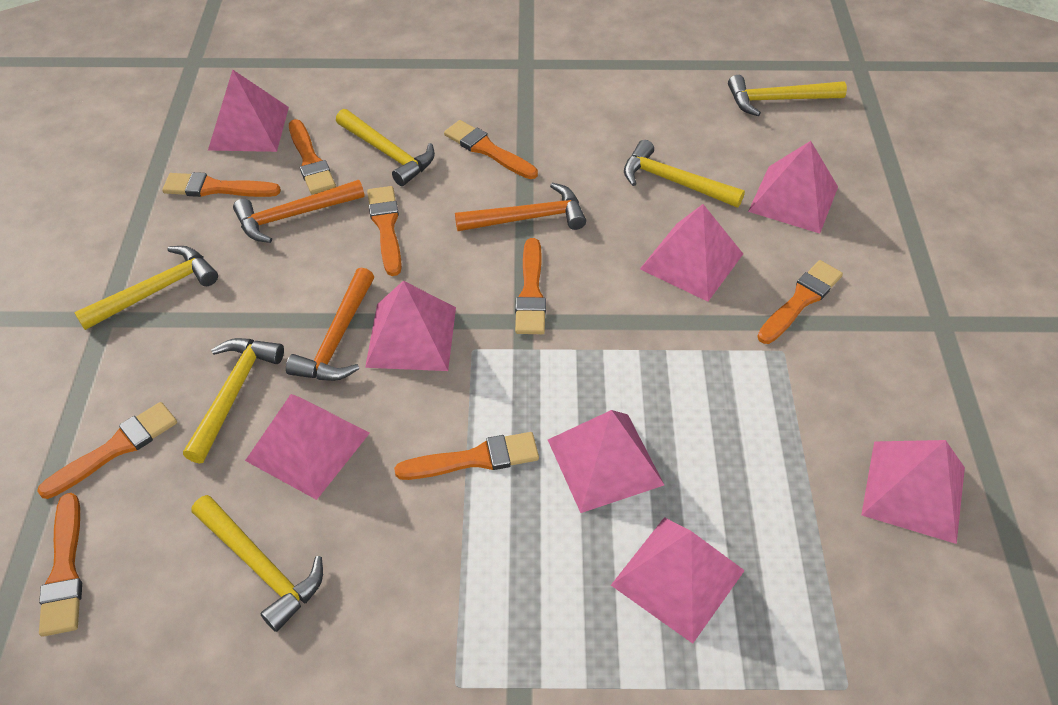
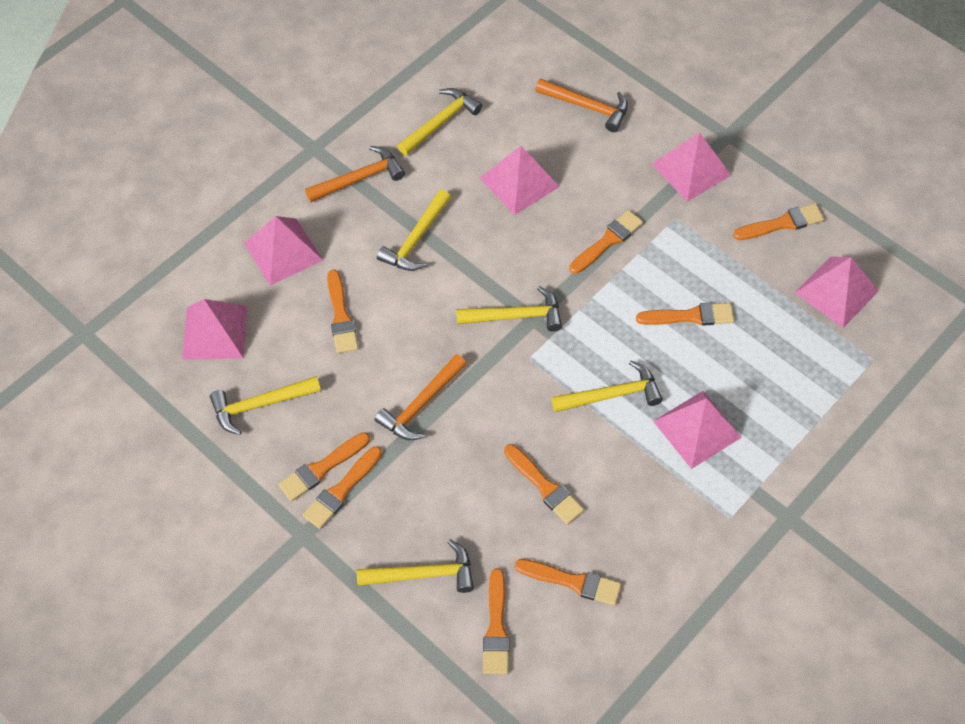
pink pyramid: 8 -> 6

